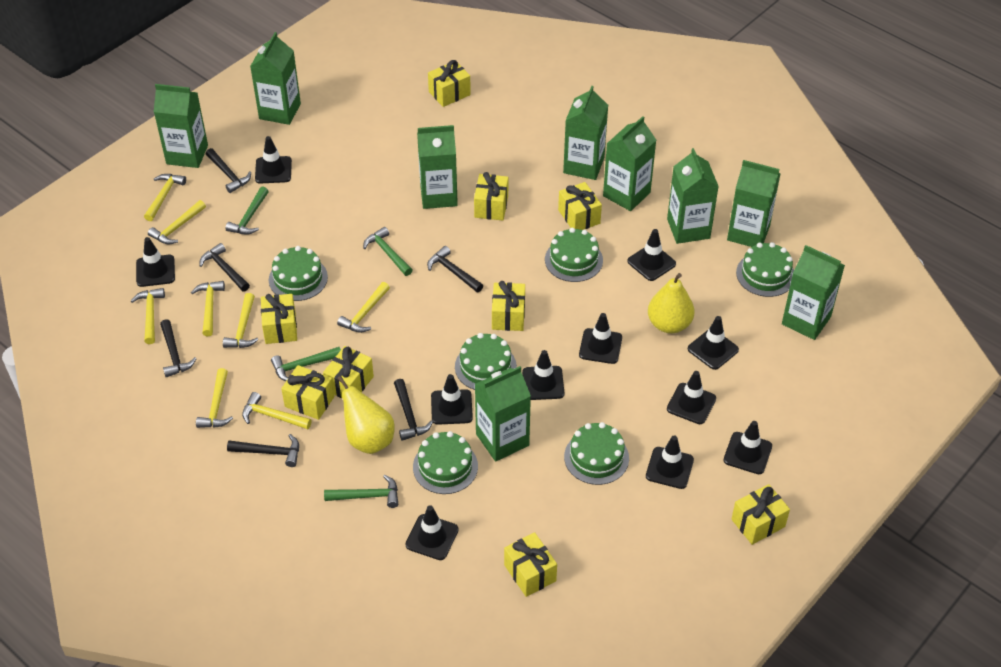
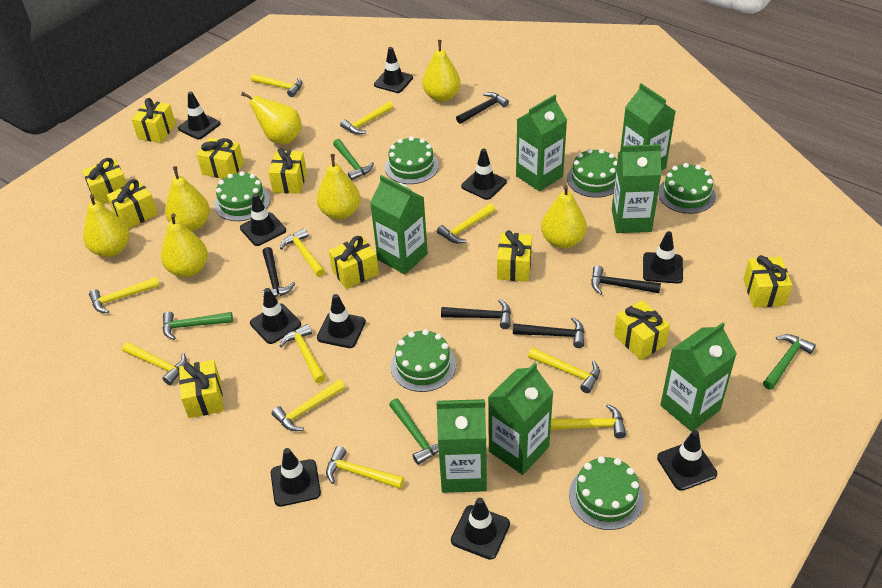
black hammer: 6 -> 5
black traffic cone: 11 -> 10
green carton: 9 -> 7
yellow gift: 9 -> 10
yellow hammer: 8 -> 11
yellow pear: 2 -> 7

